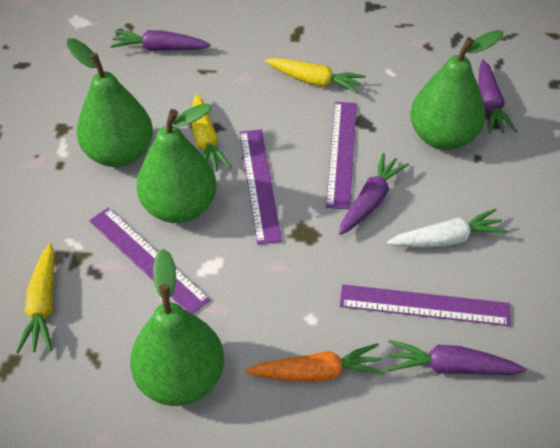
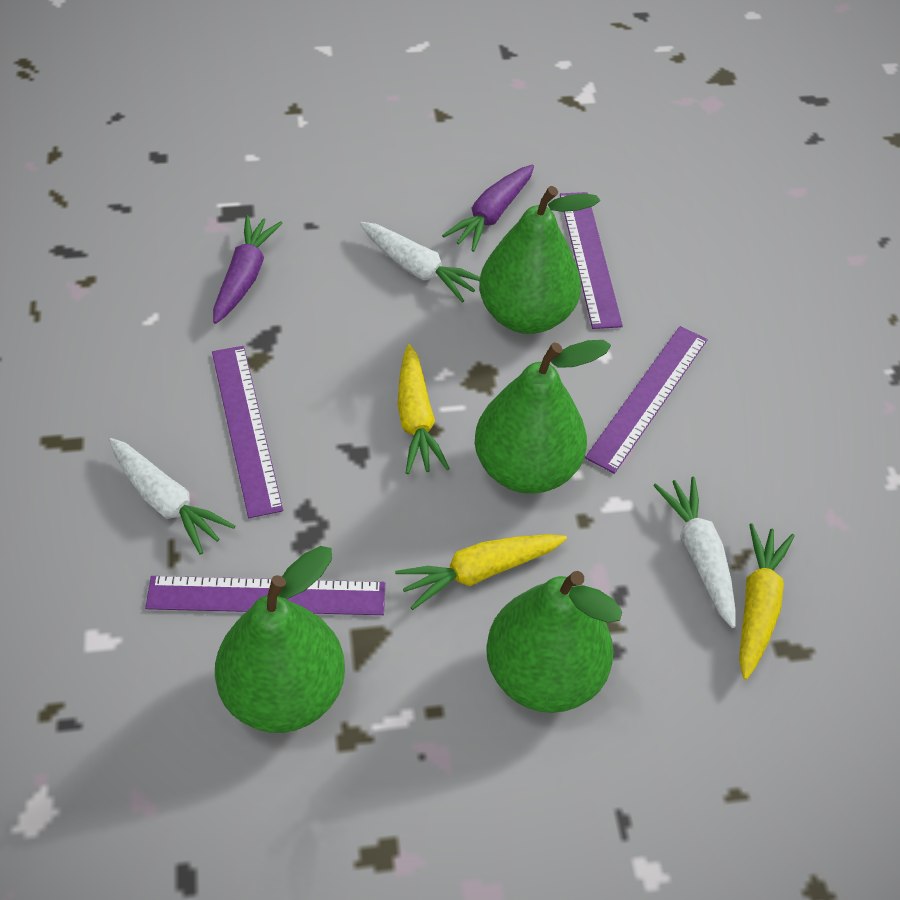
orange carrot: 1 -> 0
purple carrot: 4 -> 2
white carrot: 1 -> 3

